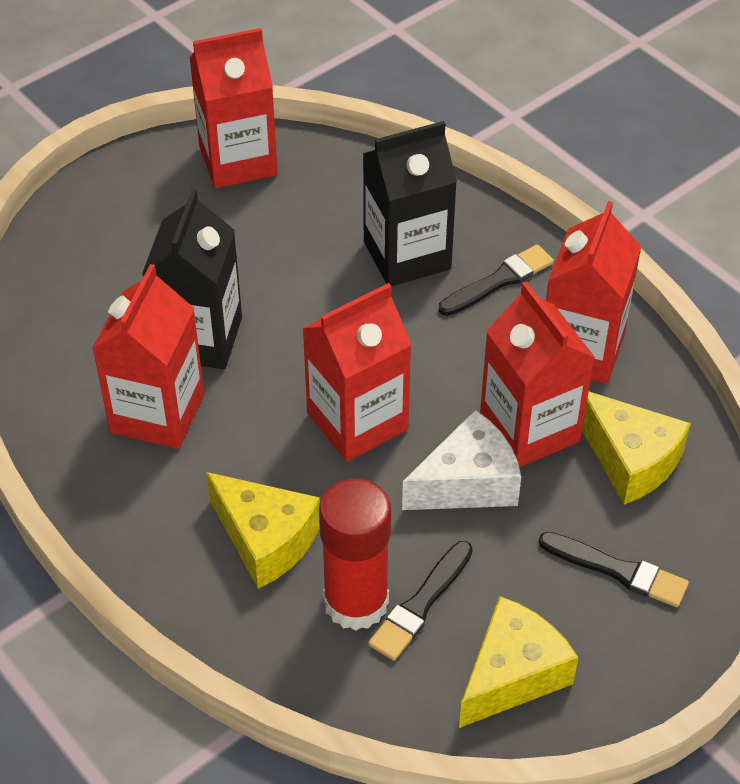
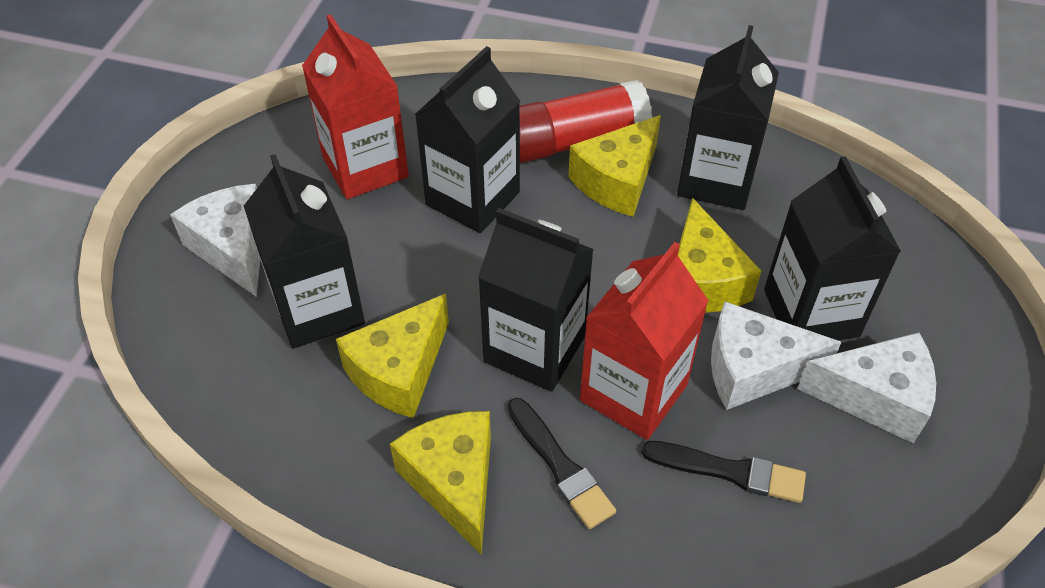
black brush: 3 -> 2
black carton: 2 -> 5
red carton: 5 -> 2
white cheese: 1 -> 3
yellow cheese: 3 -> 4

